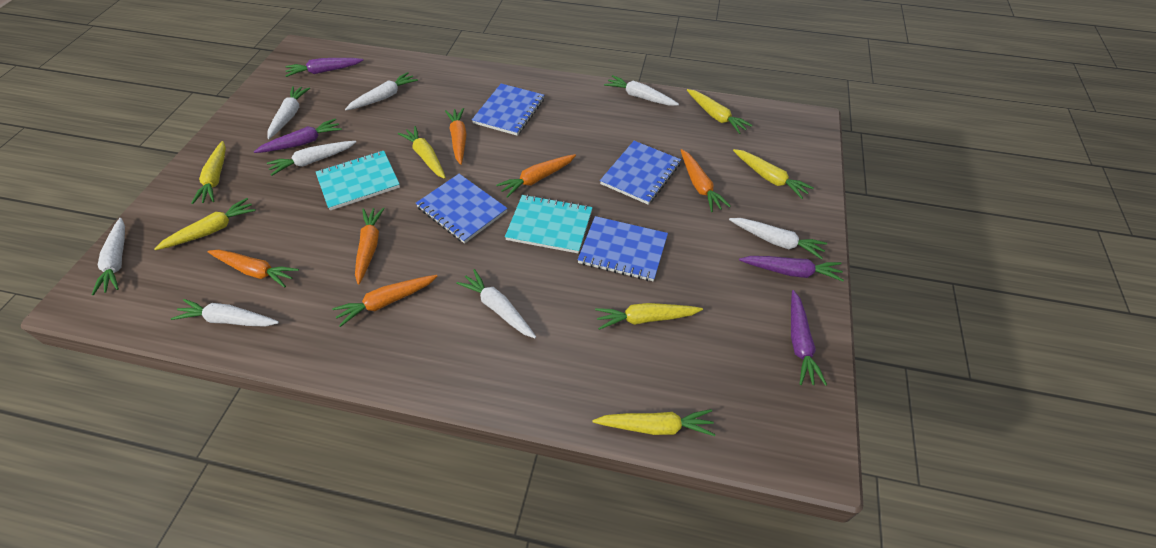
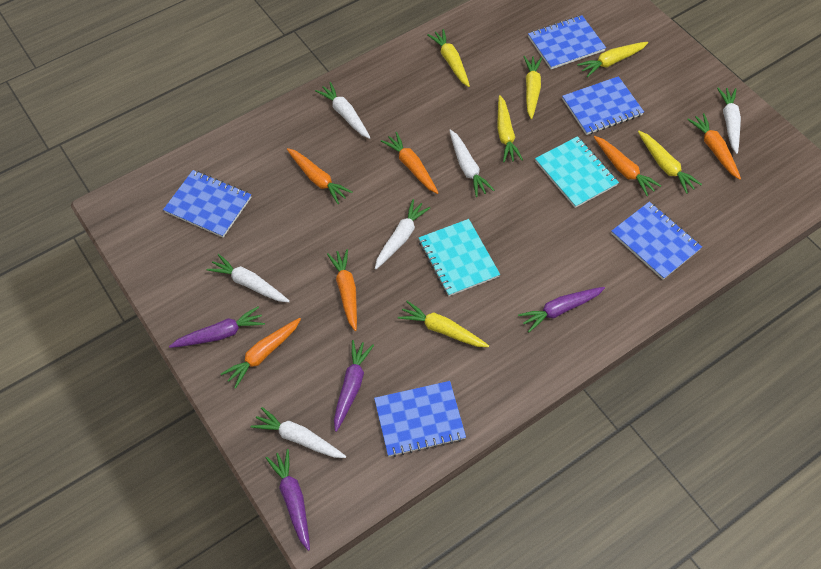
blue notebook: 4 -> 5
white carrot: 8 -> 6
yellow carrot: 7 -> 6

